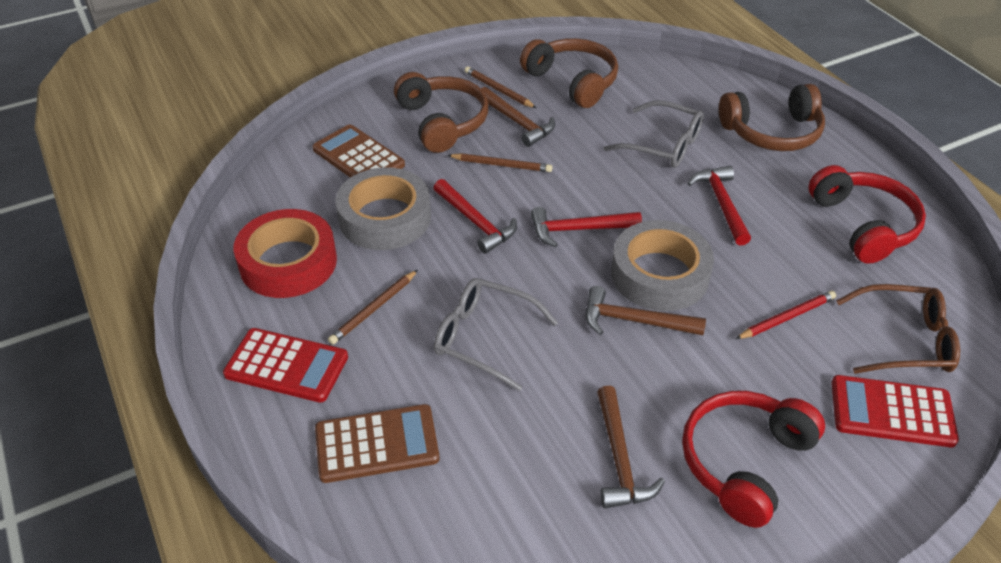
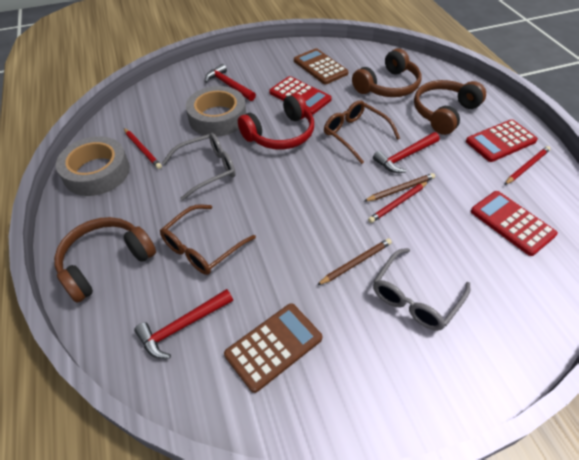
brown glasses: 1 -> 2
brown hammer: 3 -> 0
brown pencil: 3 -> 2
red calculator: 2 -> 3
red headphones: 2 -> 1
red pencil: 1 -> 3
red tape: 1 -> 0

